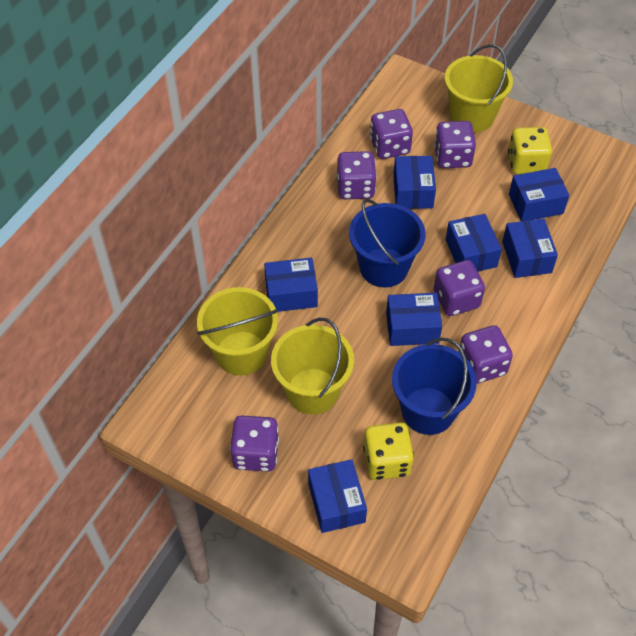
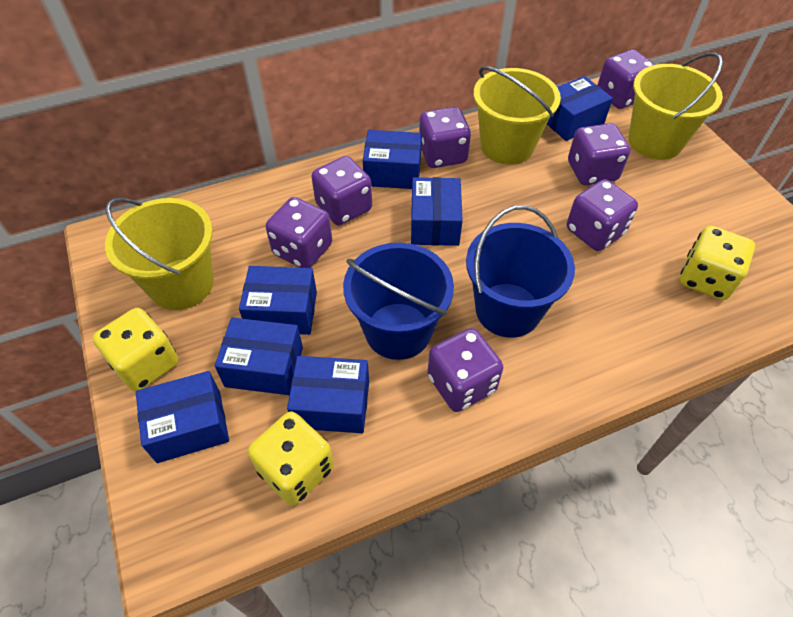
purple dice: 6 -> 7
yellow dice: 2 -> 3

